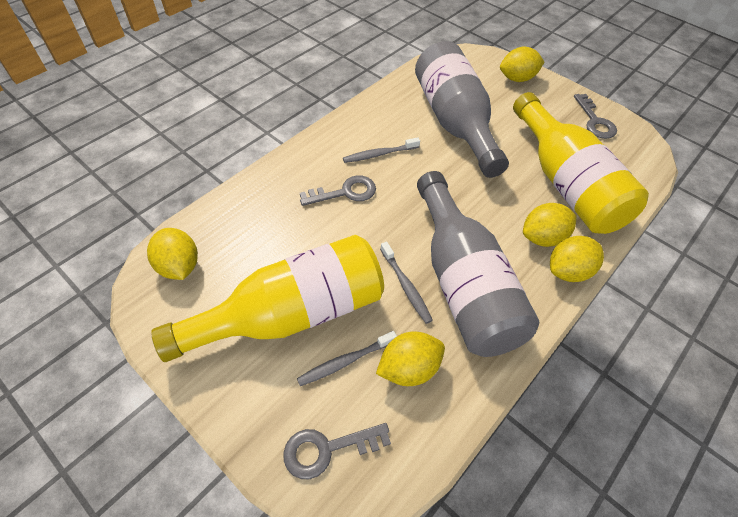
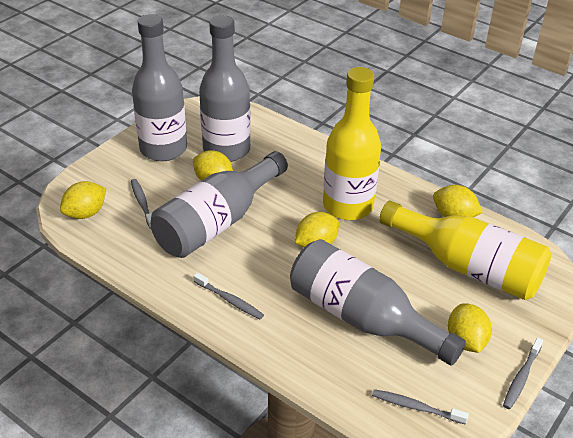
grey bottle: 2 -> 4
grey key: 3 -> 0
grey toothbrush: 3 -> 4

